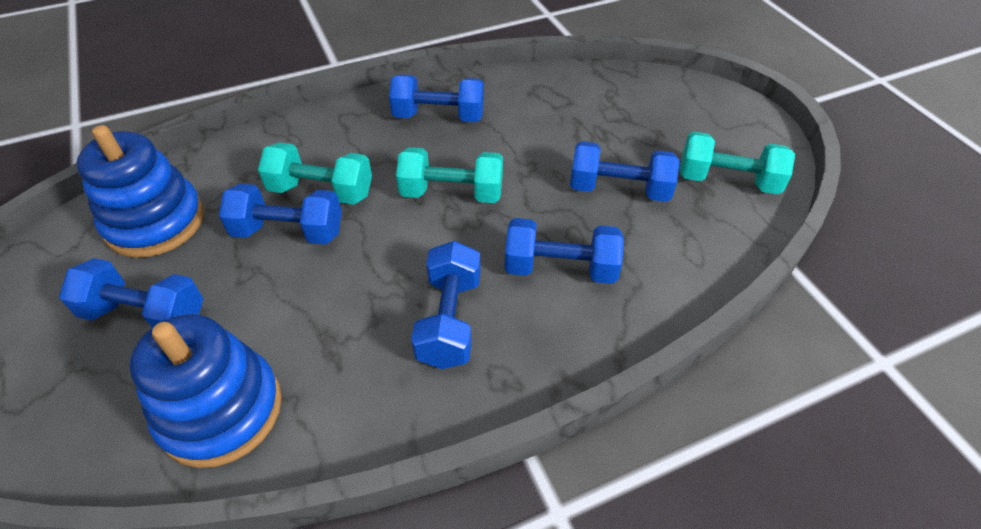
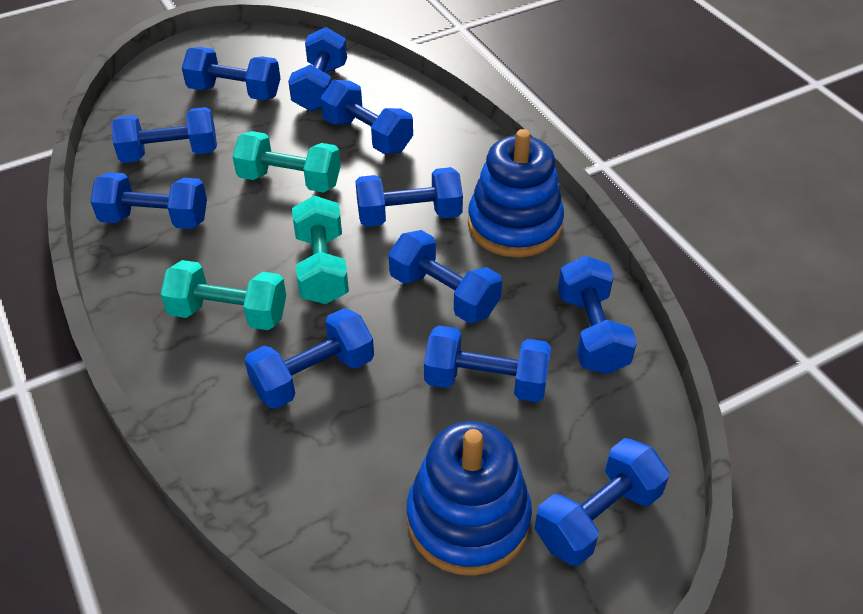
blue dumbbell: 6 -> 11

